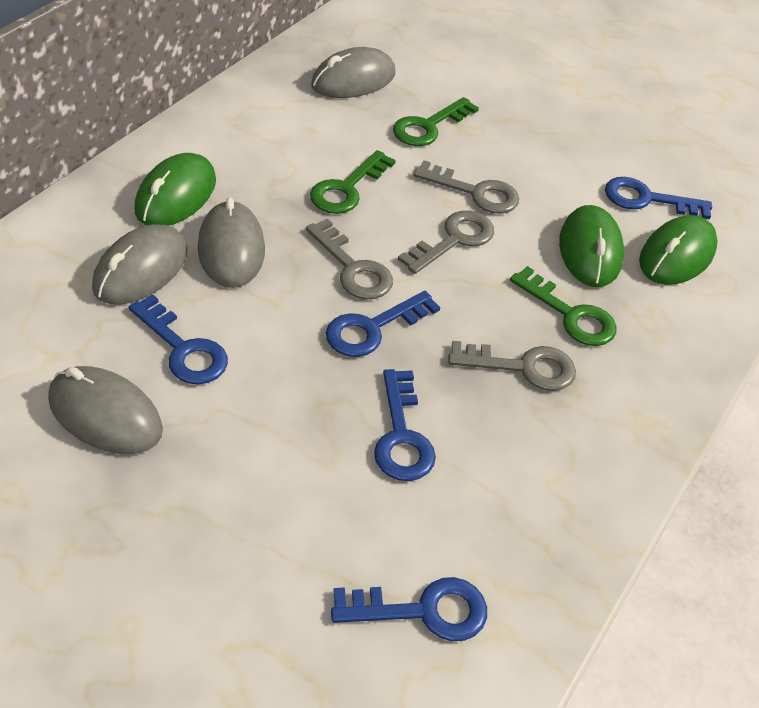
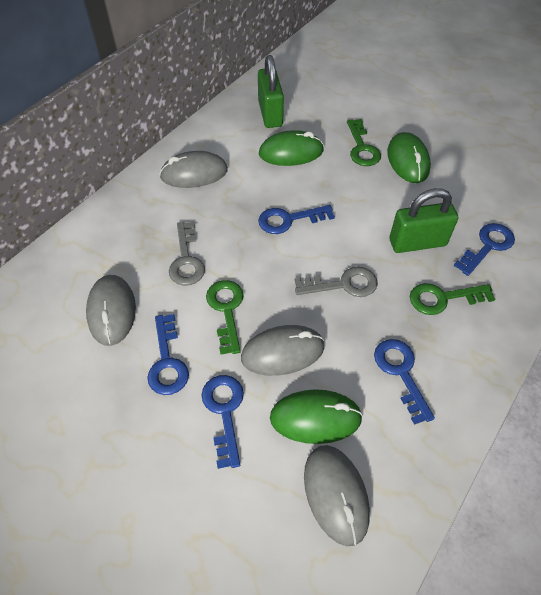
green padlock: 0 -> 2
grey key: 4 -> 2

